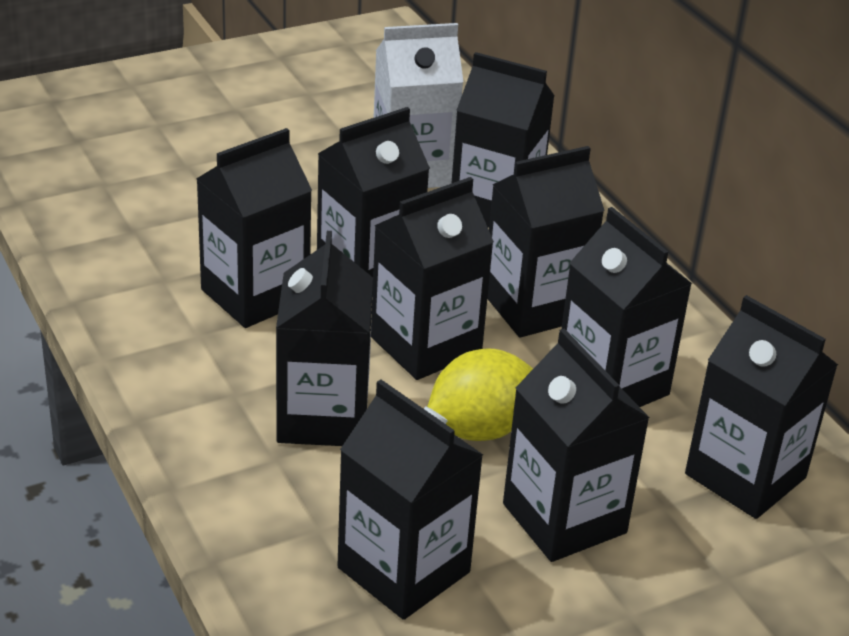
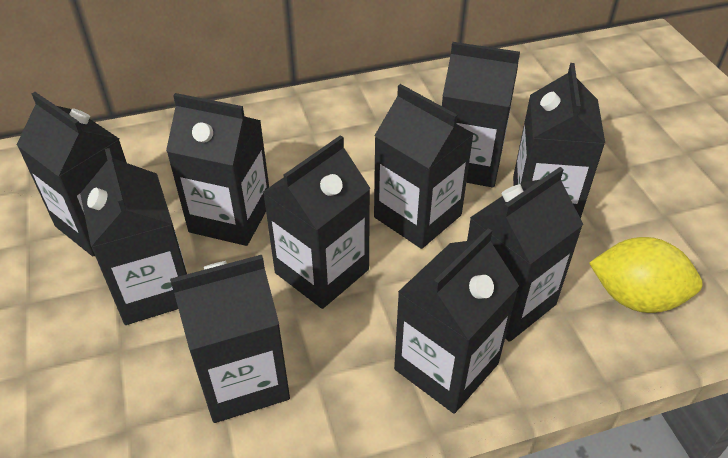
white carton: 1 -> 0

